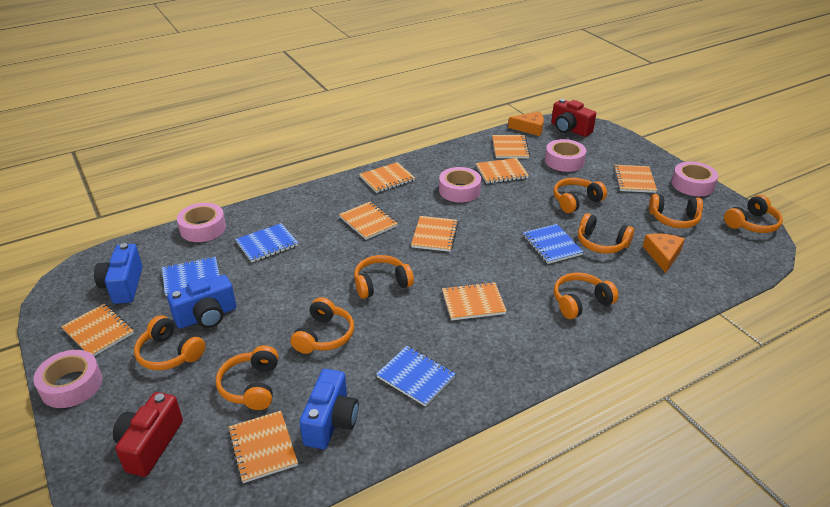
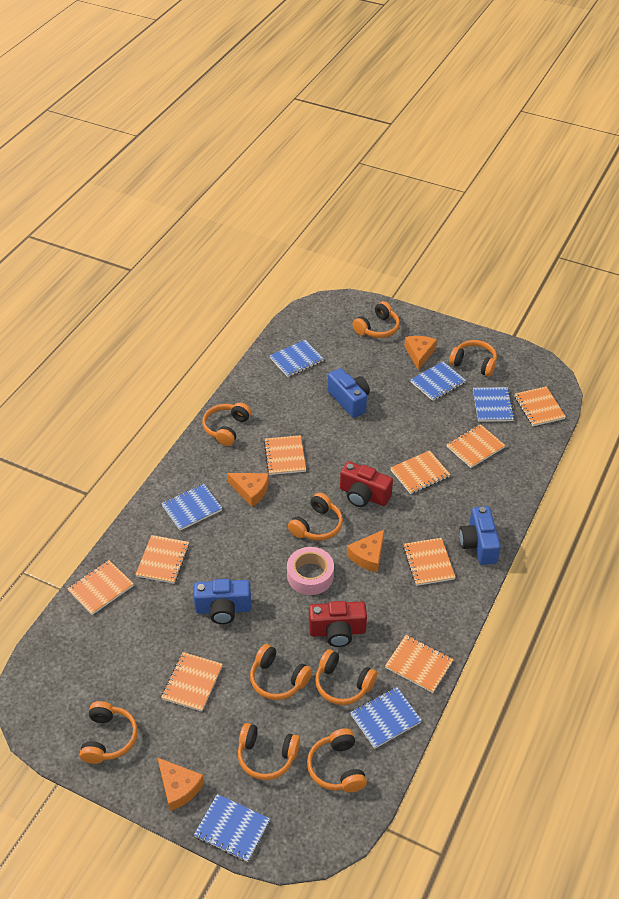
blue notebook: 4 -> 6
orange cheese: 2 -> 4
pink tape: 5 -> 1

